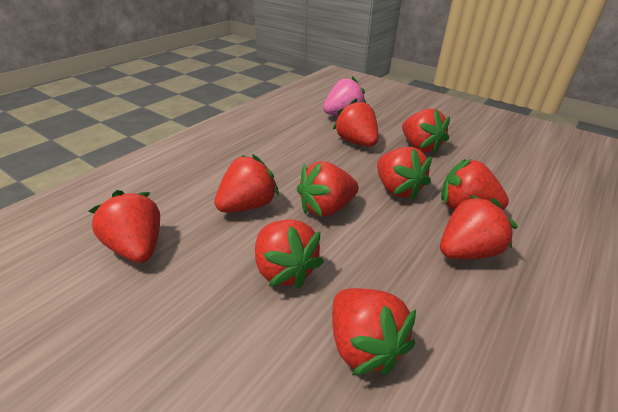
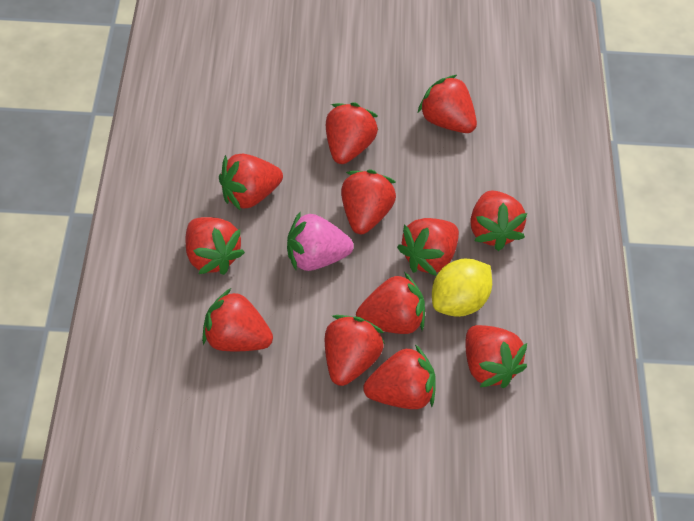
red strawberry: 10 -> 12
yellow lemon: 0 -> 1

